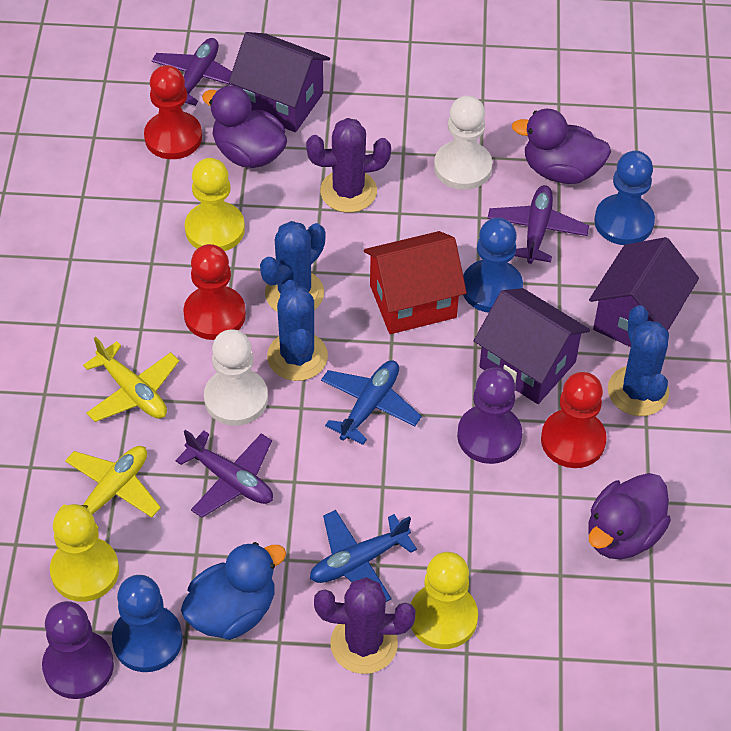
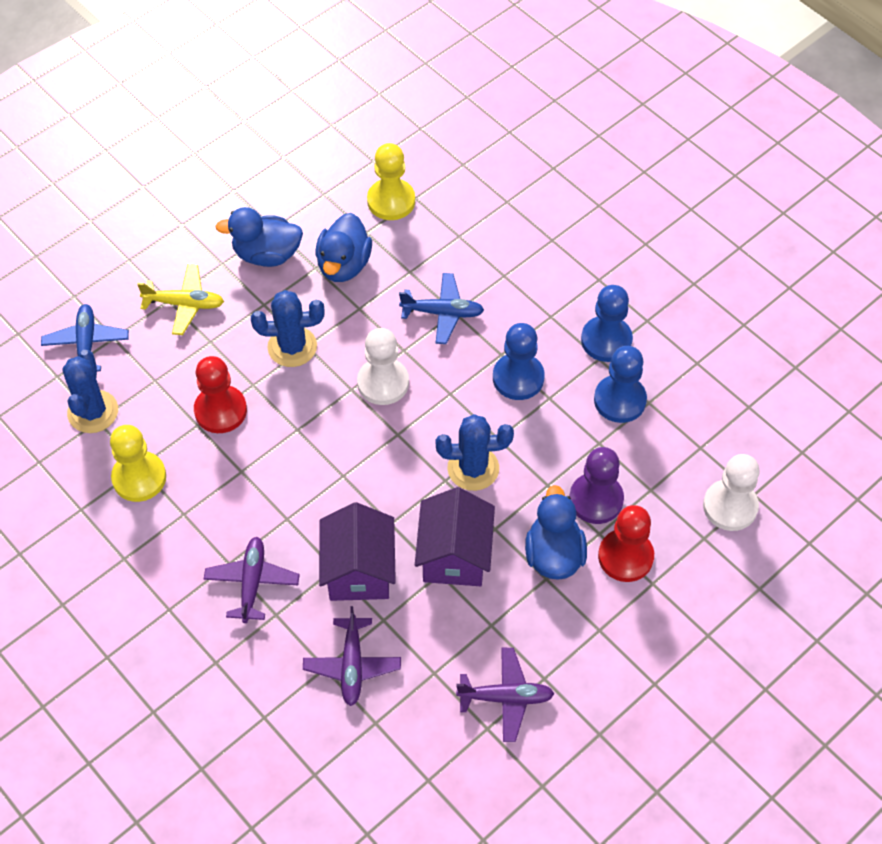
blue duck: 1 -> 3
purple cactus: 2 -> 0
purple duck: 3 -> 0
purple house: 3 -> 2
purple pawn: 2 -> 1
red house: 1 -> 0
red pawn: 3 -> 2
yellow pawn: 3 -> 2
yellow plane: 2 -> 1

